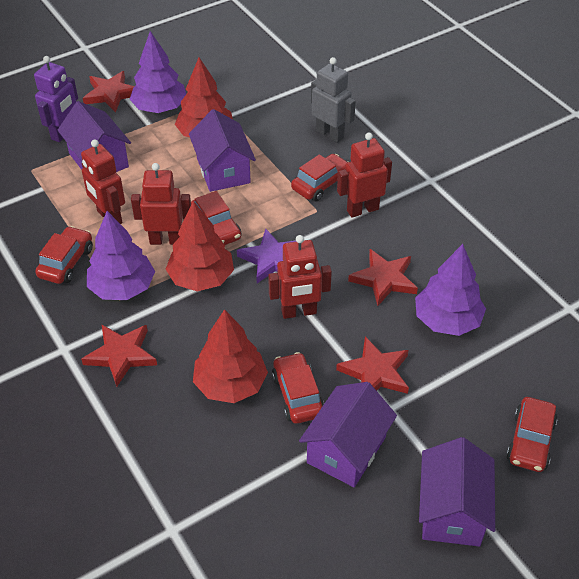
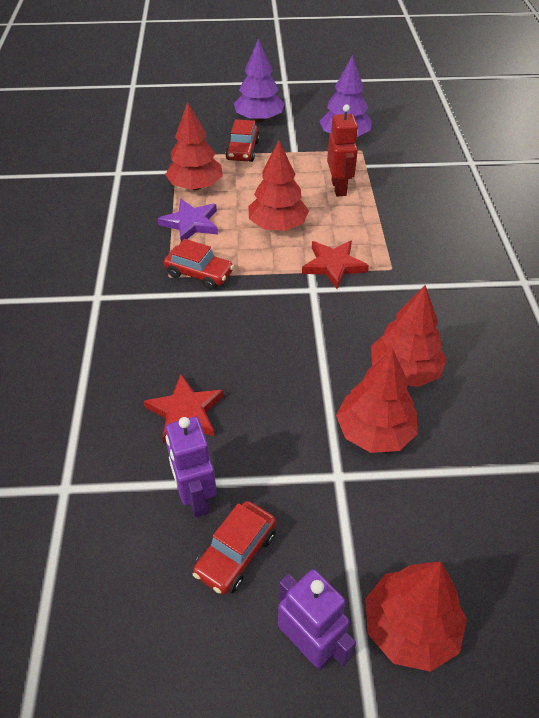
grey robot: 1 -> 0
purple house: 4 -> 0
purple robot: 1 -> 2
purple tree: 3 -> 2
red car: 5 -> 3
red robot: 4 -> 1
red star: 4 -> 2
red tree: 3 -> 5

